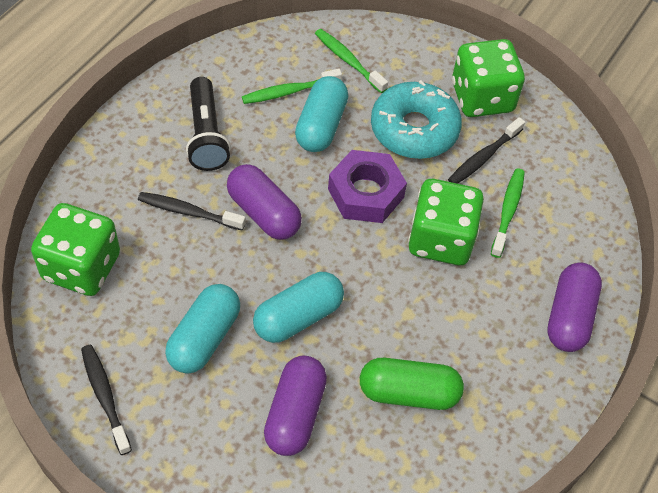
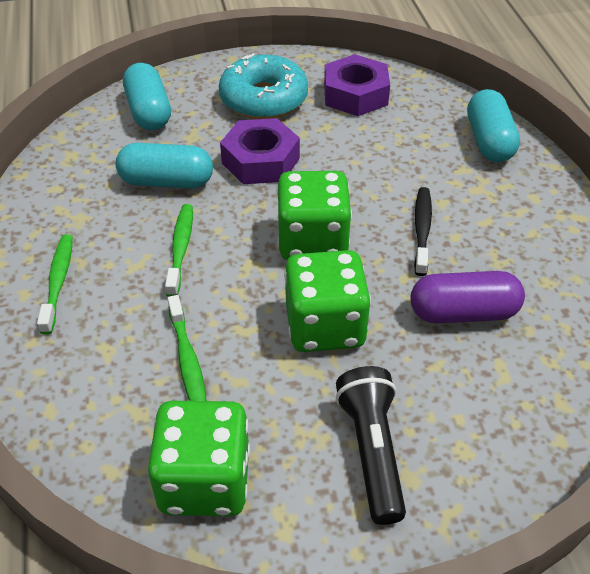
black toothbrush: 3 -> 1
green capsule: 1 -> 0
purple capsule: 3 -> 1
purple nut: 1 -> 2

